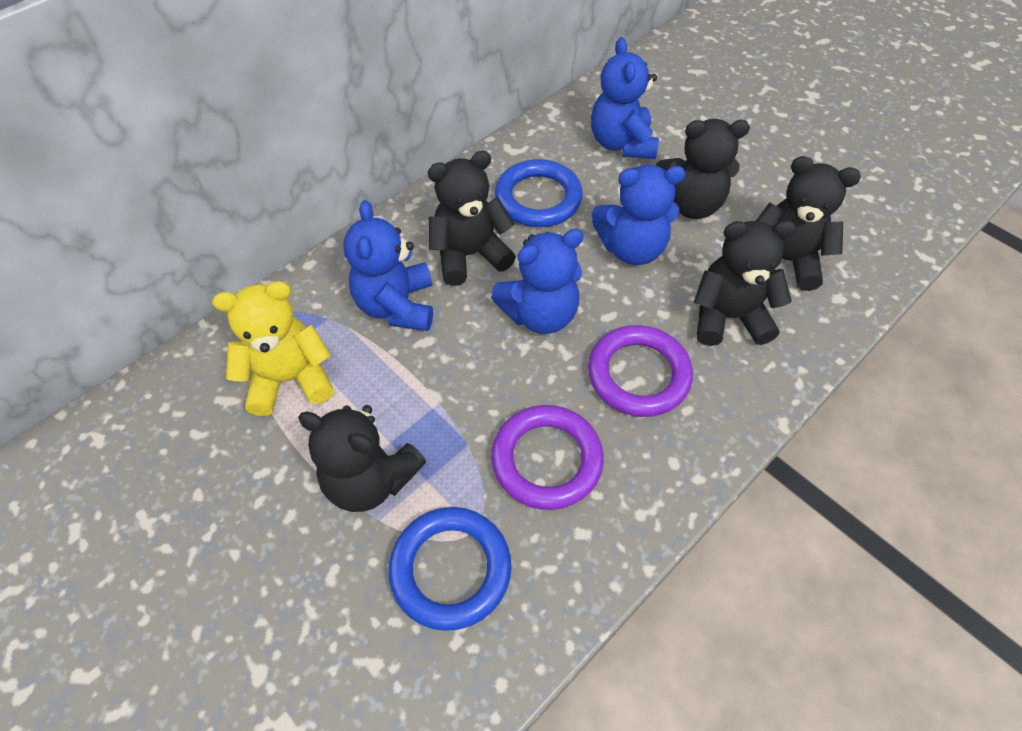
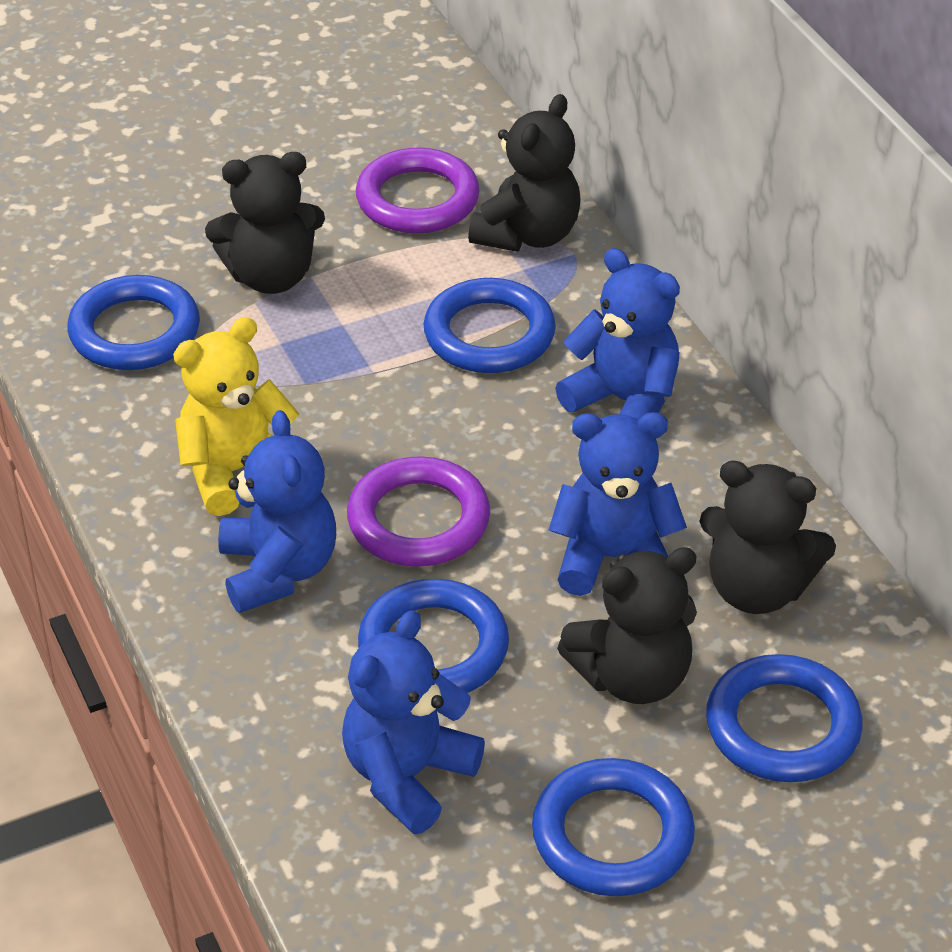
black teddy bear: 5 -> 4
blue ring: 2 -> 5

